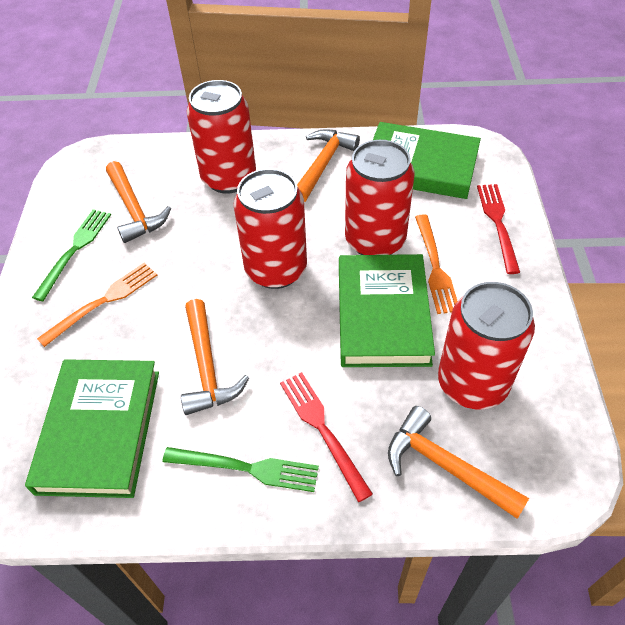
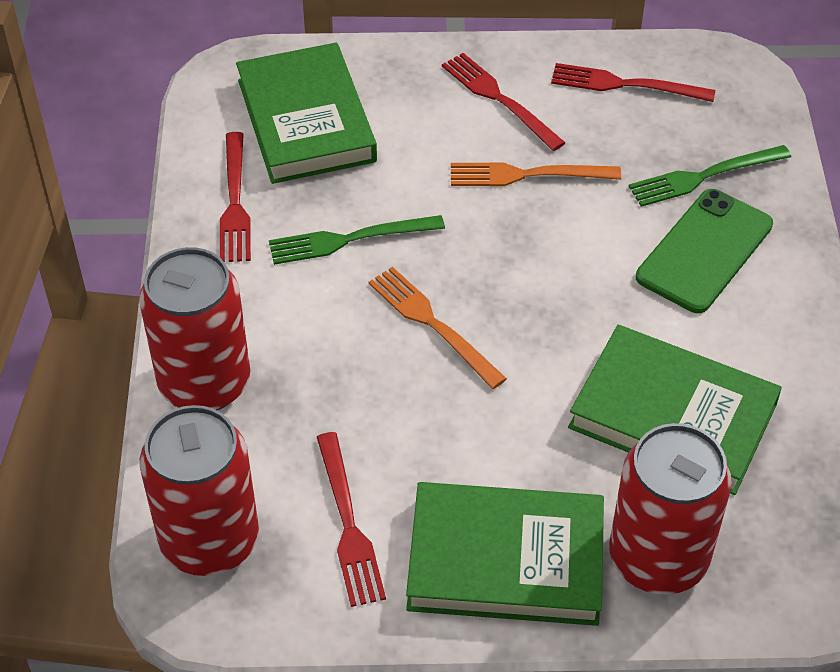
green phone: 0 -> 1
orange hammer: 4 -> 0
red can: 4 -> 3
red fork: 2 -> 4

